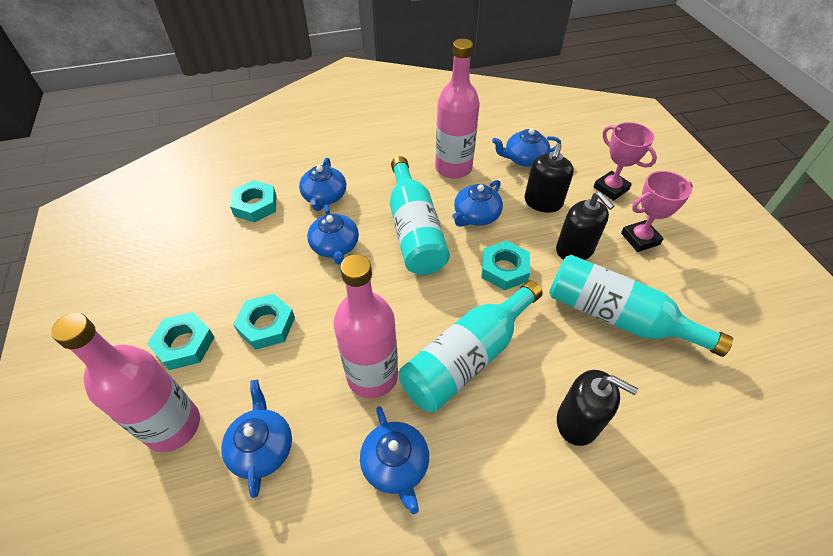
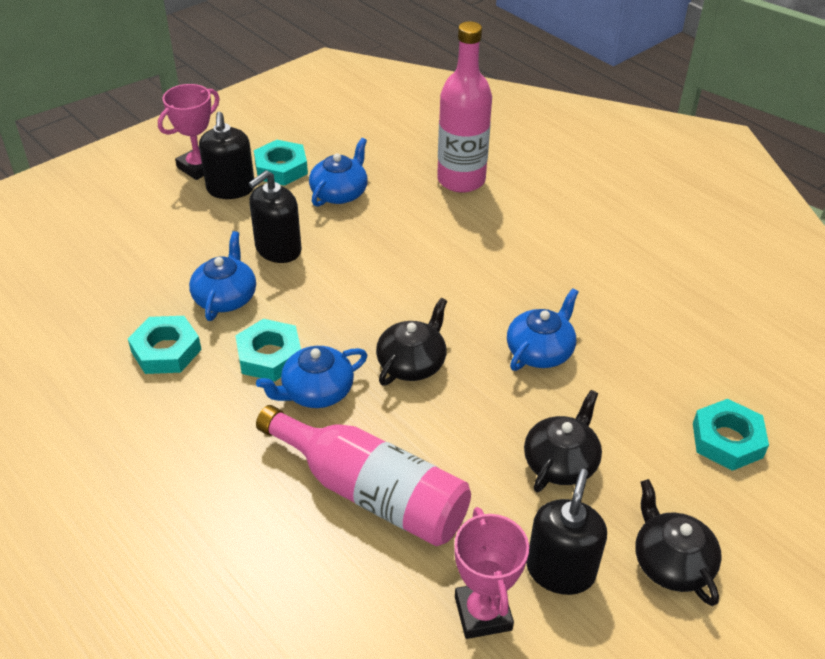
black teapot: 0 -> 3
blue teapot: 6 -> 4
pink bottle: 3 -> 2
turquoise bottle: 3 -> 0

